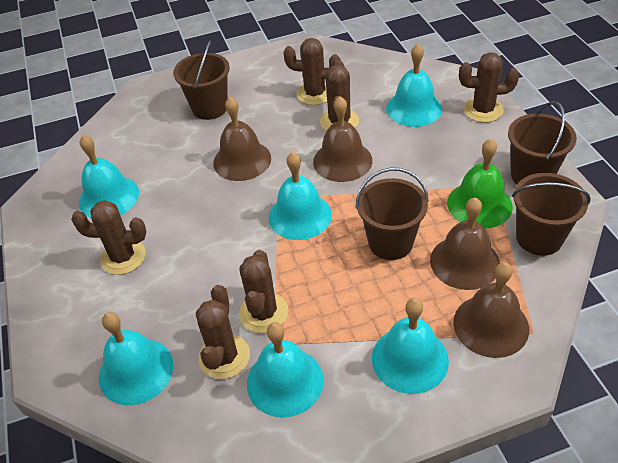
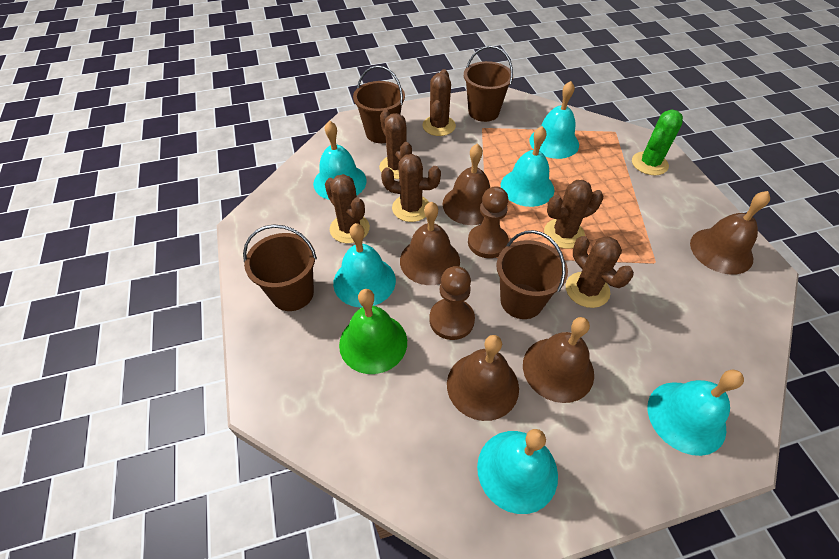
brown bell: 4 -> 5
brown pawn: 0 -> 2
green cactus: 0 -> 1

